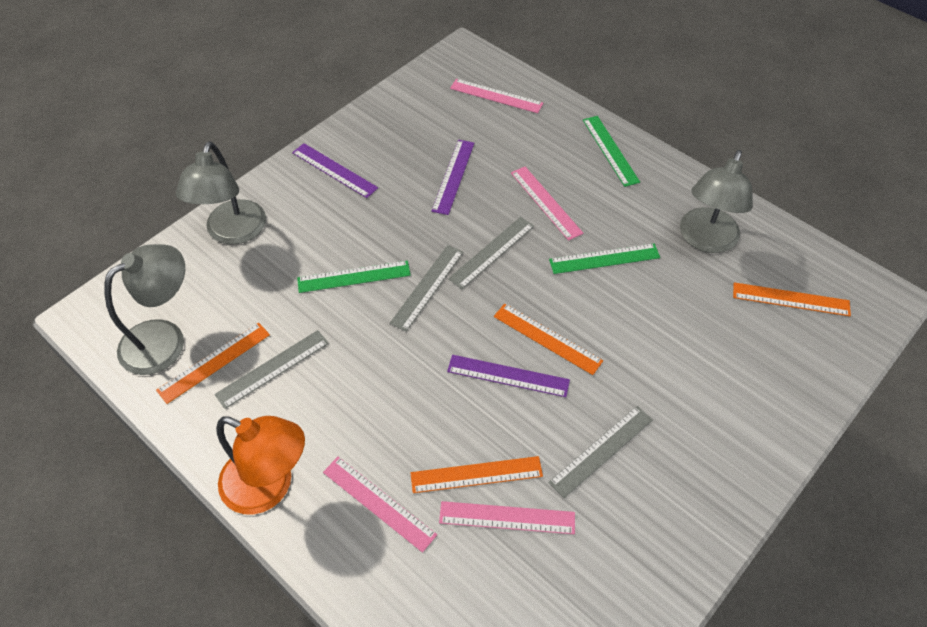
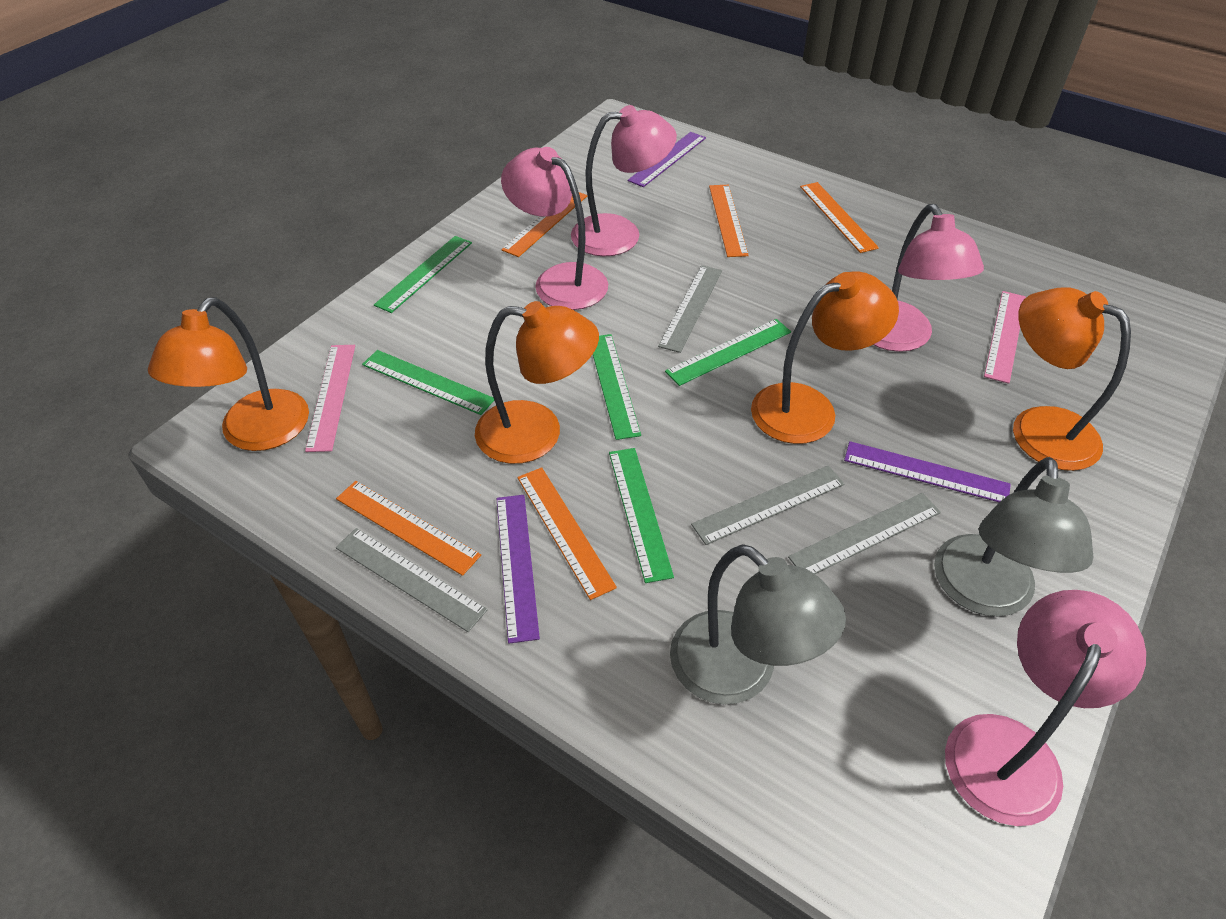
green ruler: 3 -> 5
grey lamp: 3 -> 2
orange lamp: 1 -> 4
orange ruler: 4 -> 5
pink lamp: 0 -> 4
pink ruler: 4 -> 2

